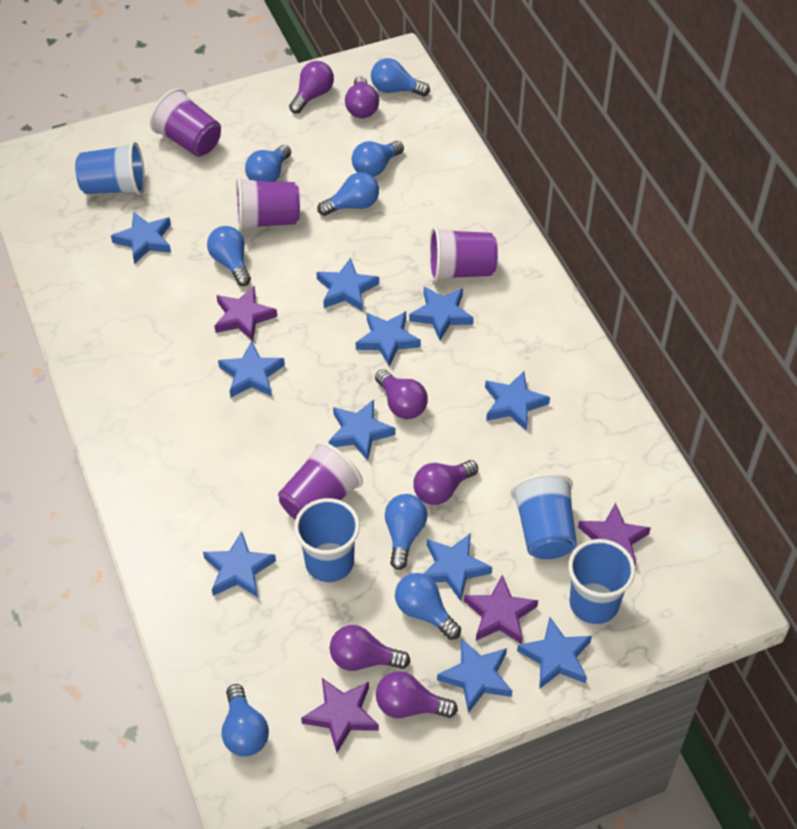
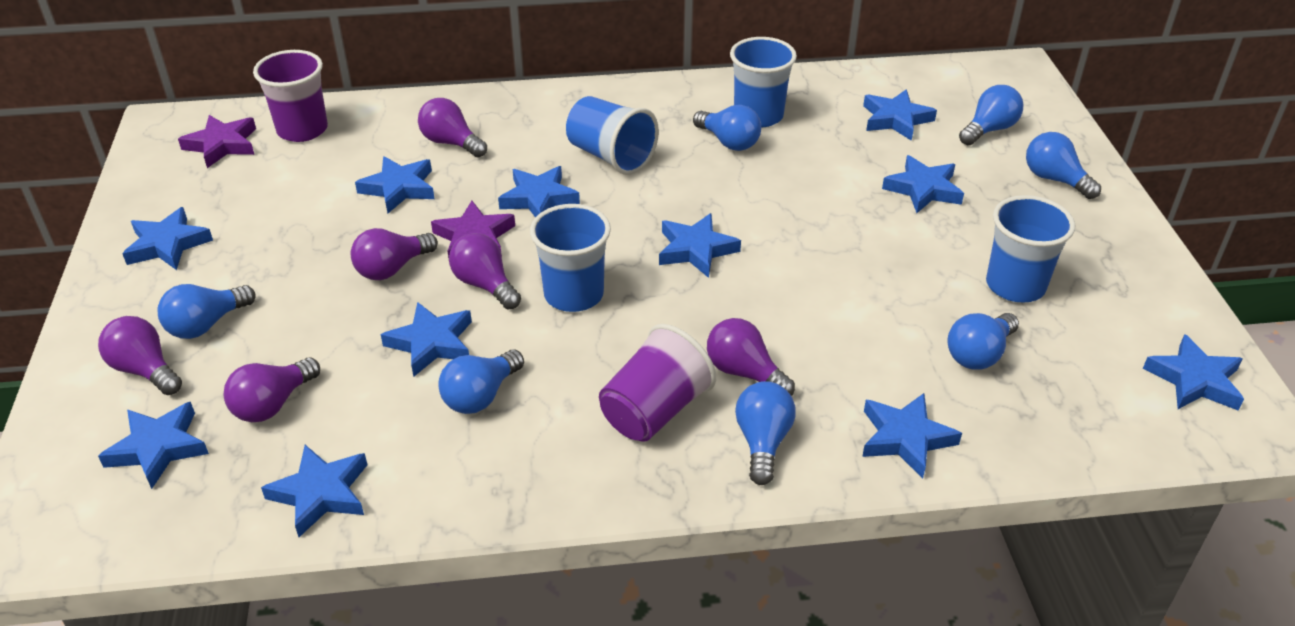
blue light bulb: 8 -> 7
purple cup: 4 -> 2
purple star: 4 -> 2

